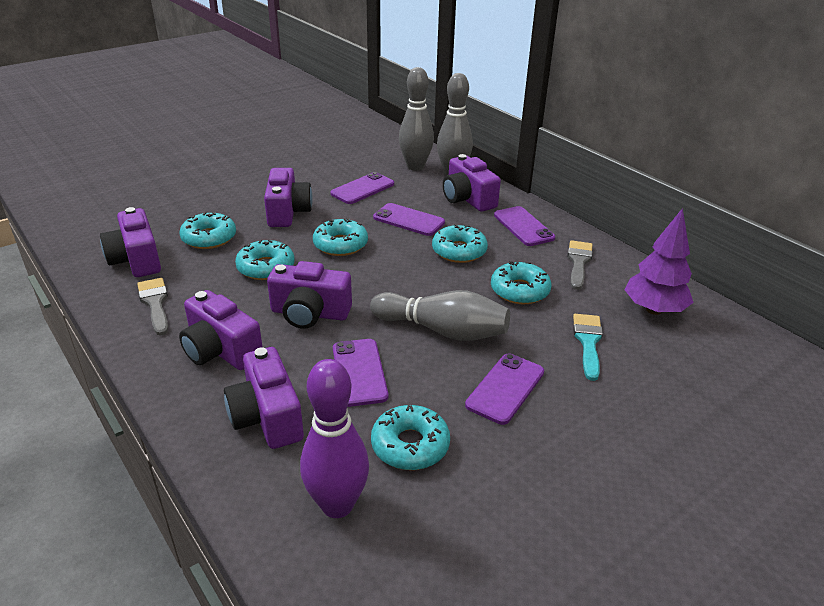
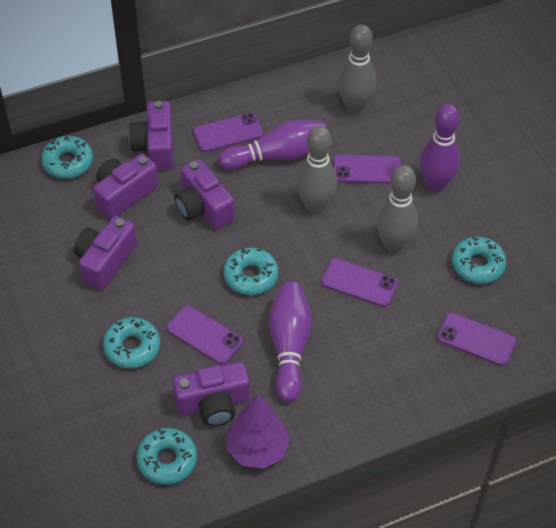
grey brush: 2 -> 0
purple bowling pin: 1 -> 3
purple camera: 6 -> 5
turquoise brush: 1 -> 0
turquoise donut: 6 -> 5

